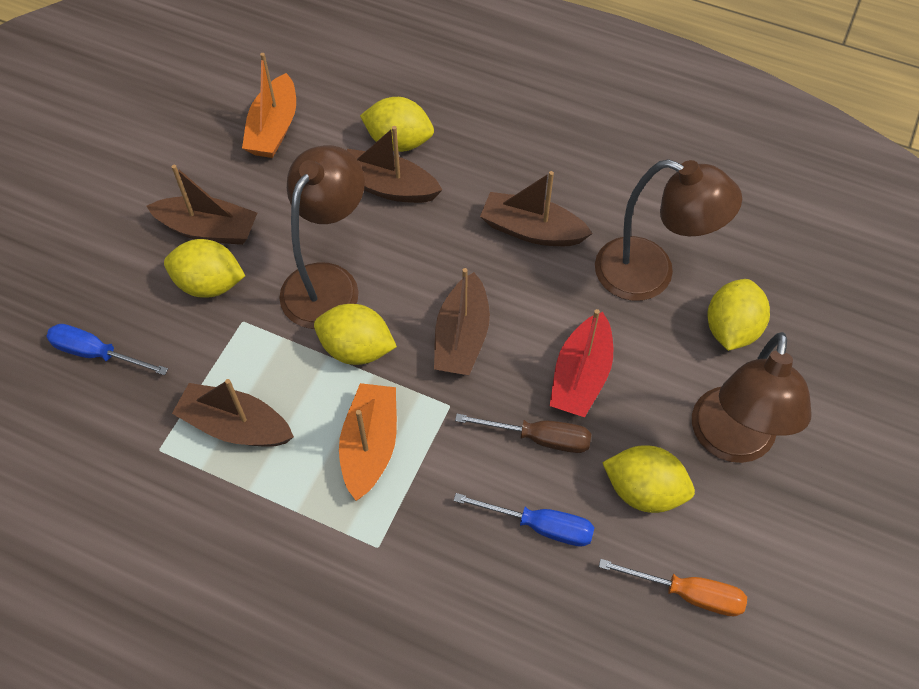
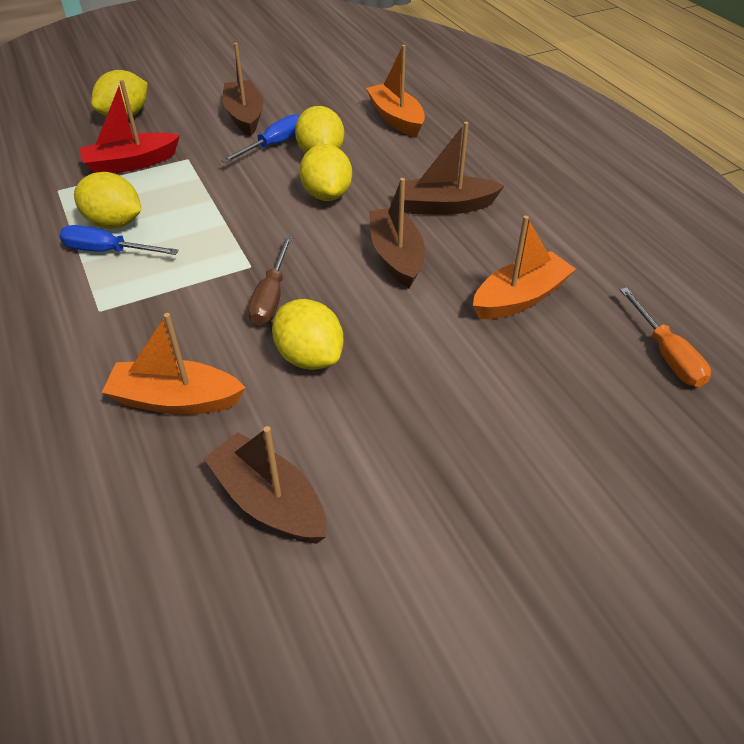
brown boat: 5 -> 4
brown lamp: 3 -> 0
orange boat: 2 -> 3

